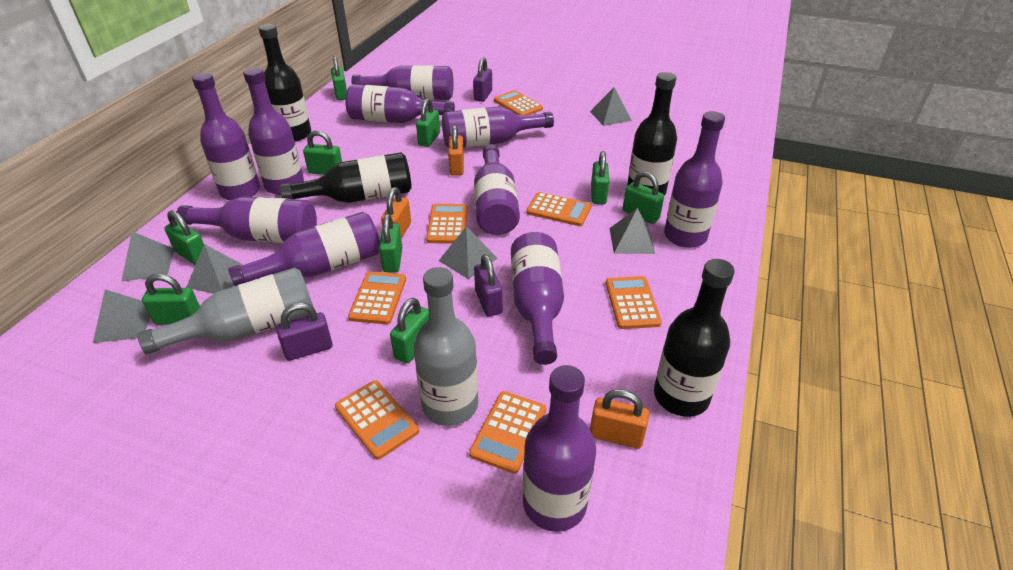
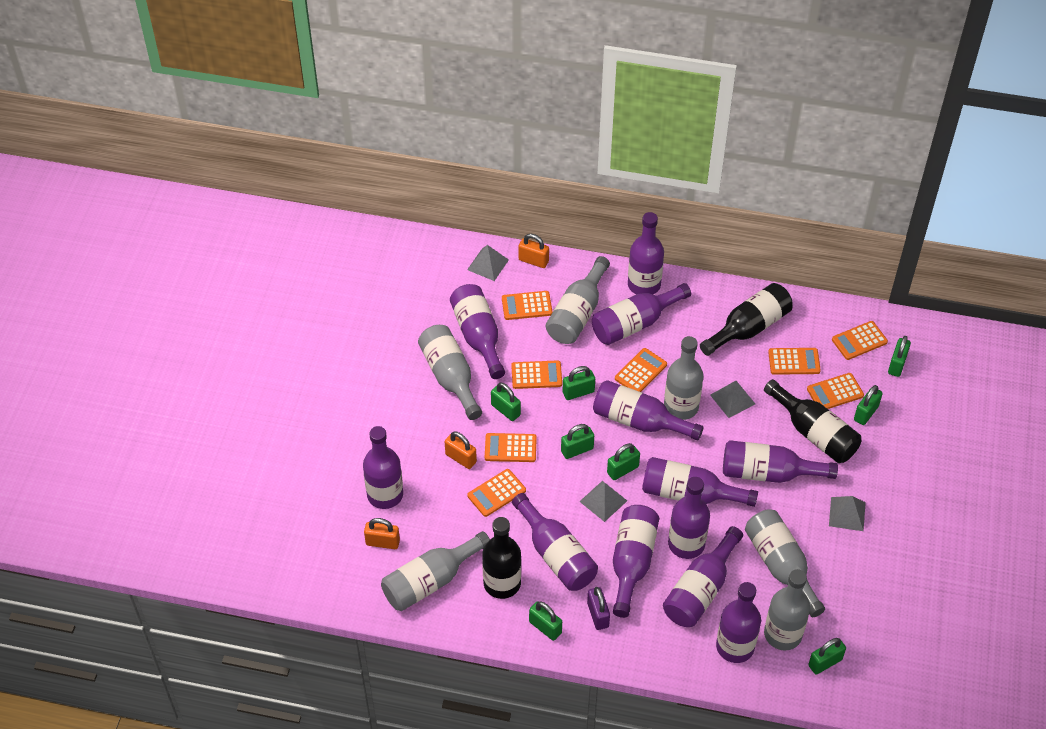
black bottle: 4 -> 3
green padlock: 9 -> 8
grey bottle: 2 -> 6
grey pyramid: 6 -> 4
orange calculator: 7 -> 8
purple bottle: 11 -> 12
purple padlock: 3 -> 1

